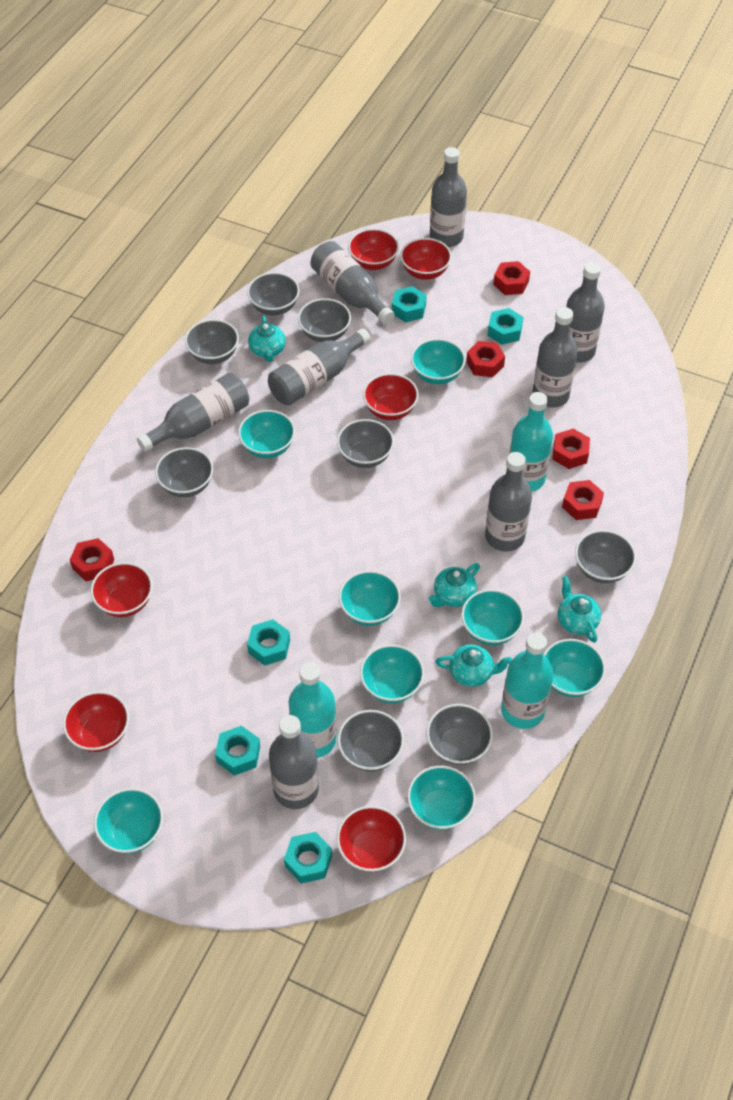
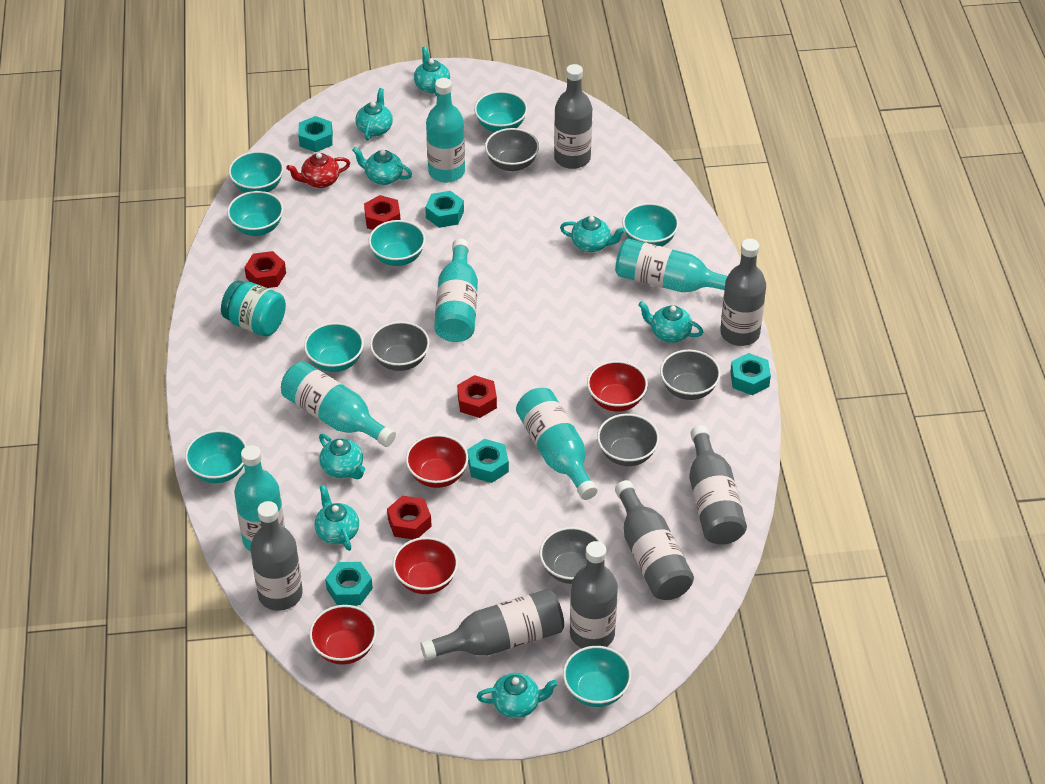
grey bottle: 8 -> 7
grey bowl: 8 -> 5
red bowl: 6 -> 4
red nut: 5 -> 4
red teapot: 0 -> 1
turquoise bottle: 3 -> 6
turquoise jar: 0 -> 1
turquoise teapot: 4 -> 8

